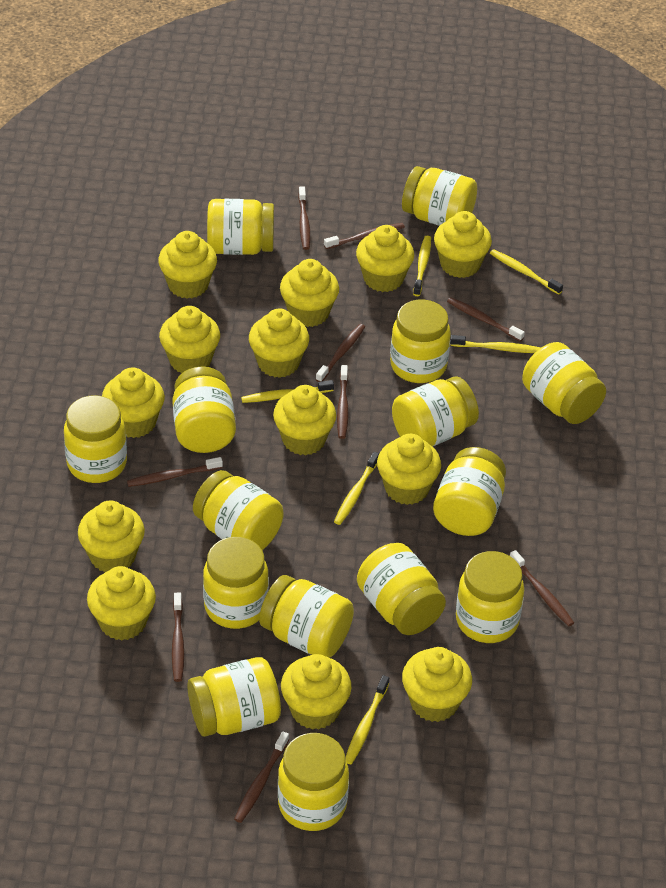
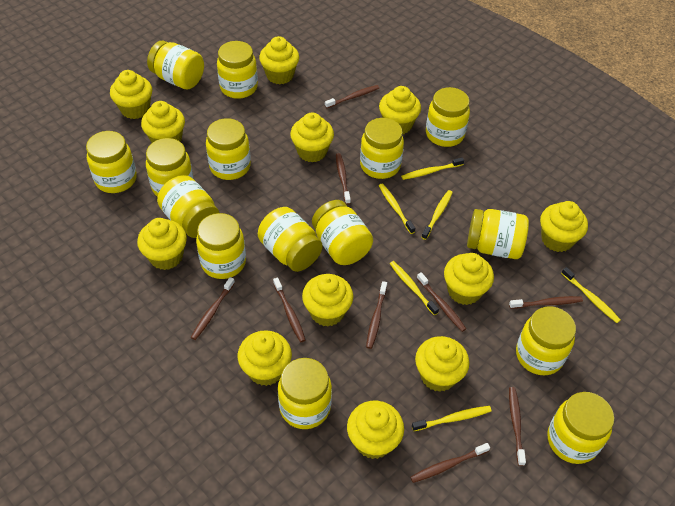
yellow cupcake: 13 -> 12

